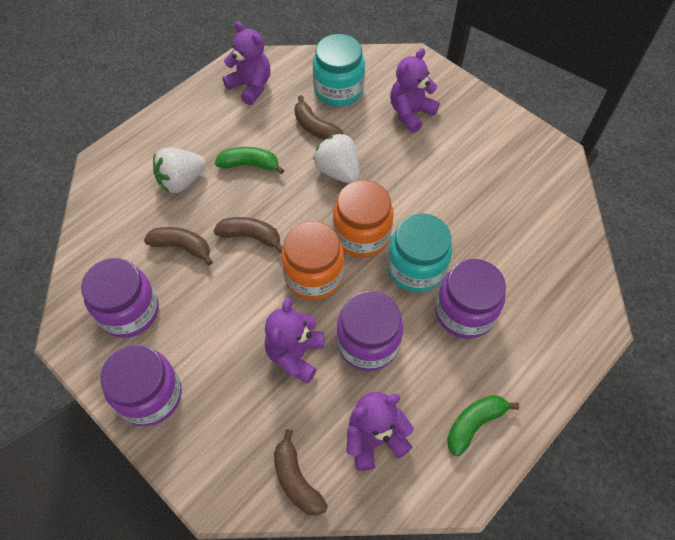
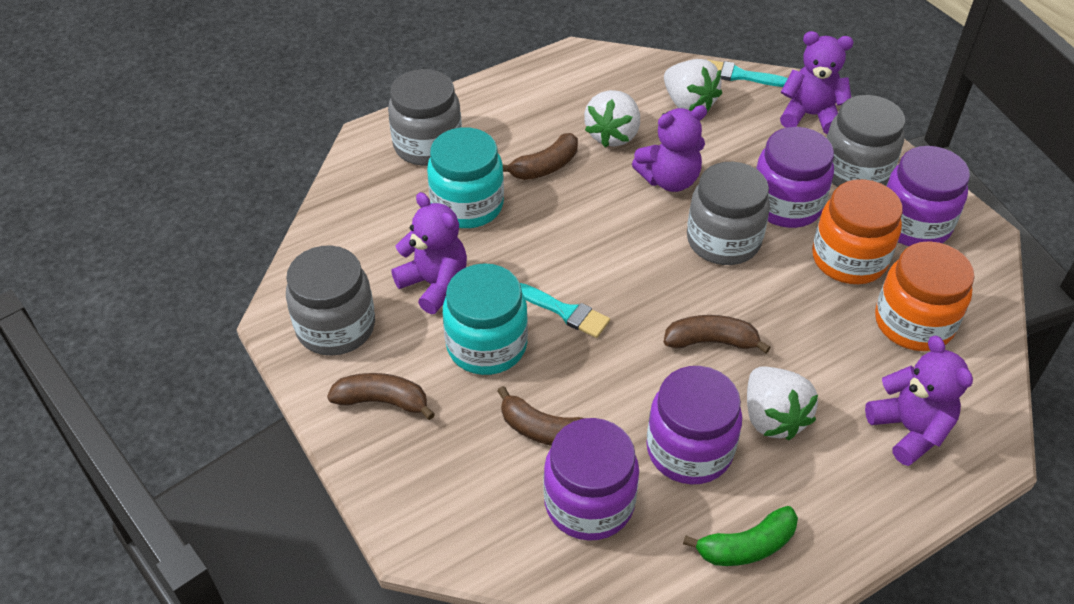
green banana: 2 -> 1
grey jar: 0 -> 4
turquoise brush: 0 -> 2
white strawberry: 2 -> 3

